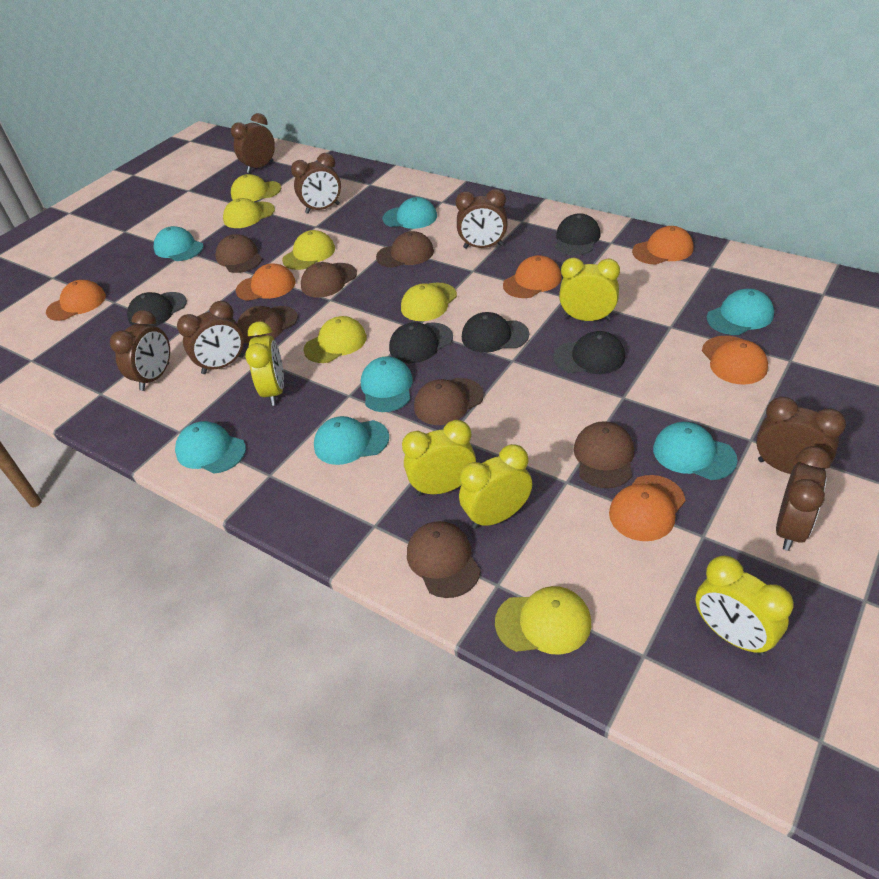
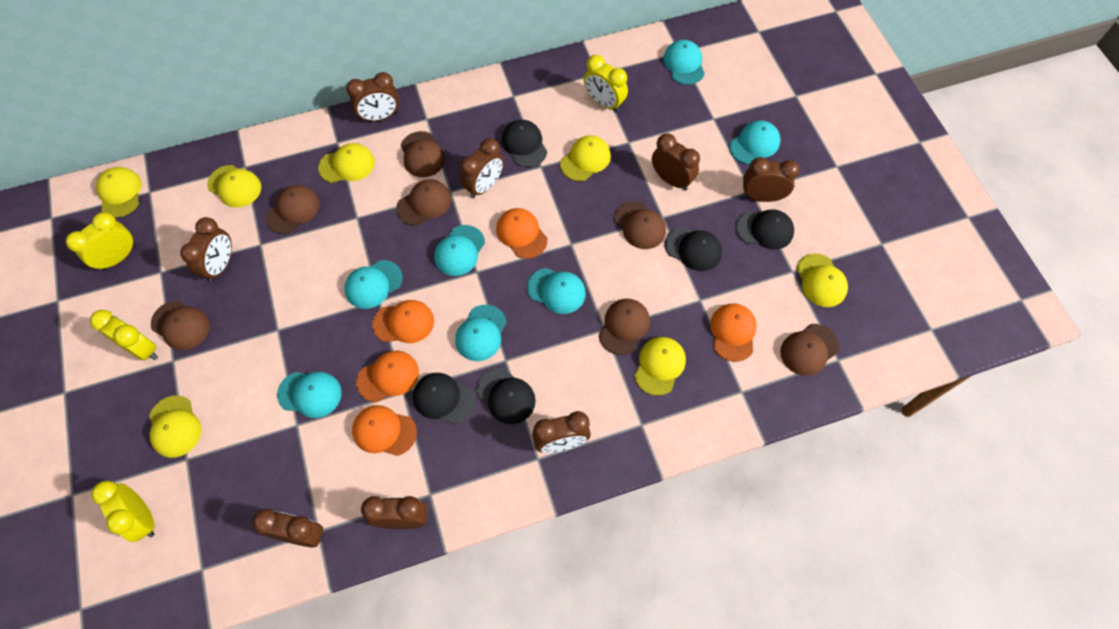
brown clock: 7 -> 8
orange cap: 6 -> 5
yellow cap: 6 -> 7
yellow clock: 5 -> 4

